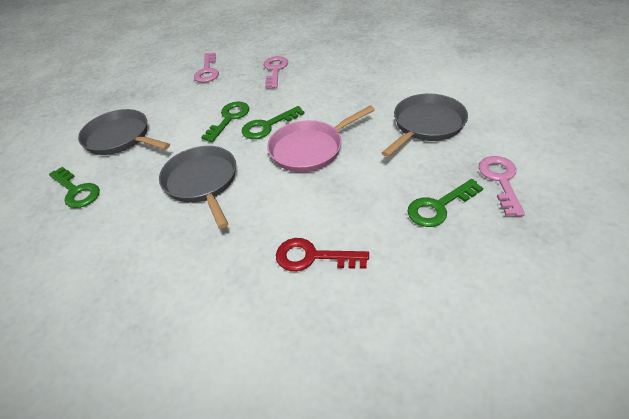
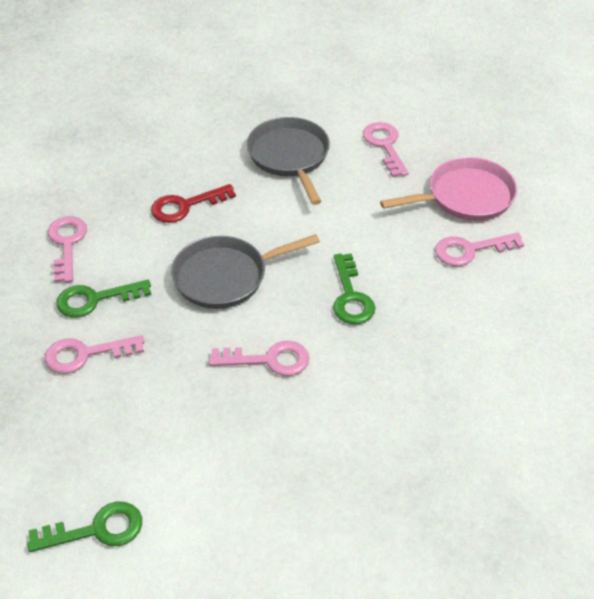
green key: 4 -> 3
grey pan: 3 -> 2
pink key: 3 -> 5

